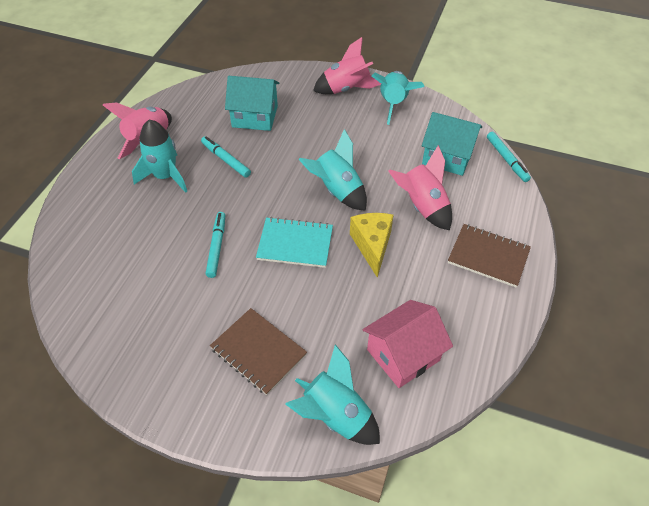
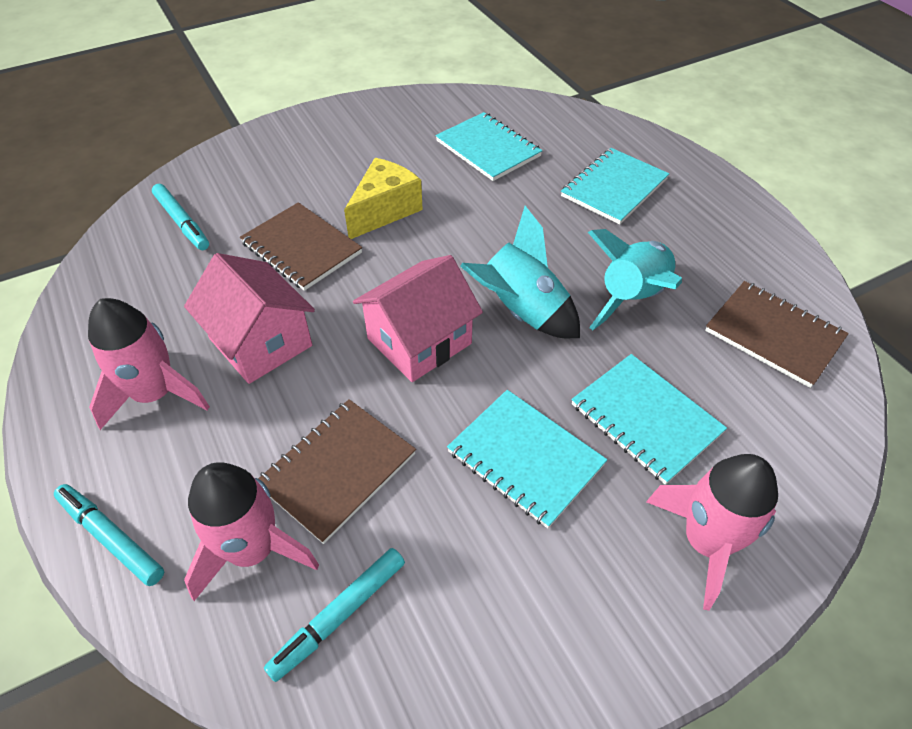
brown notebook: 2 -> 3
pink house: 1 -> 2
turquoise house: 2 -> 0
turquoise notebook: 1 -> 4
turquoise rocket: 4 -> 2

